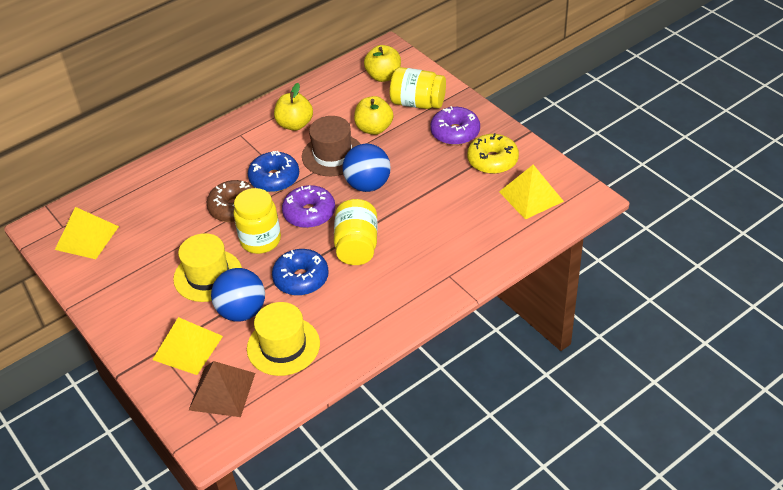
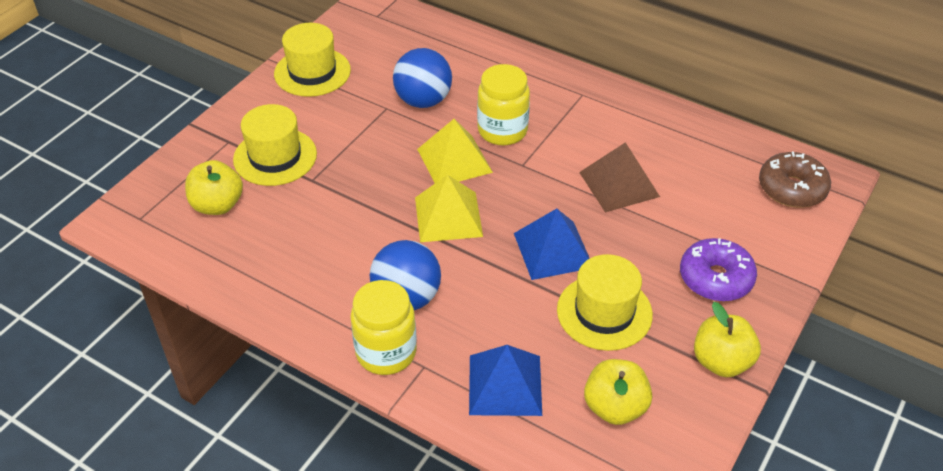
blue donut: 2 -> 0
blue pyramid: 0 -> 2
brown hat: 1 -> 0
purple donut: 2 -> 1
yellow donut: 1 -> 0
yellow hat: 2 -> 3
yellow jar: 3 -> 2
yellow pyramid: 3 -> 2

